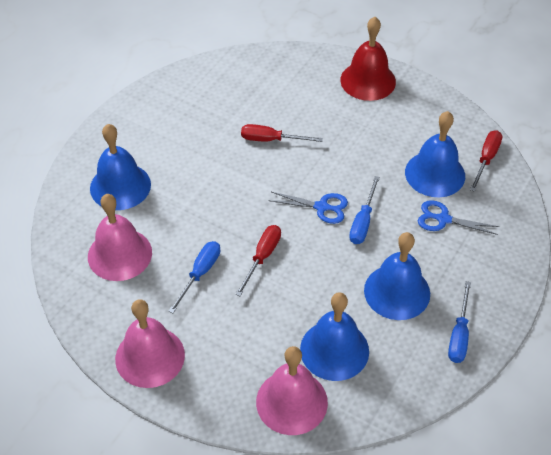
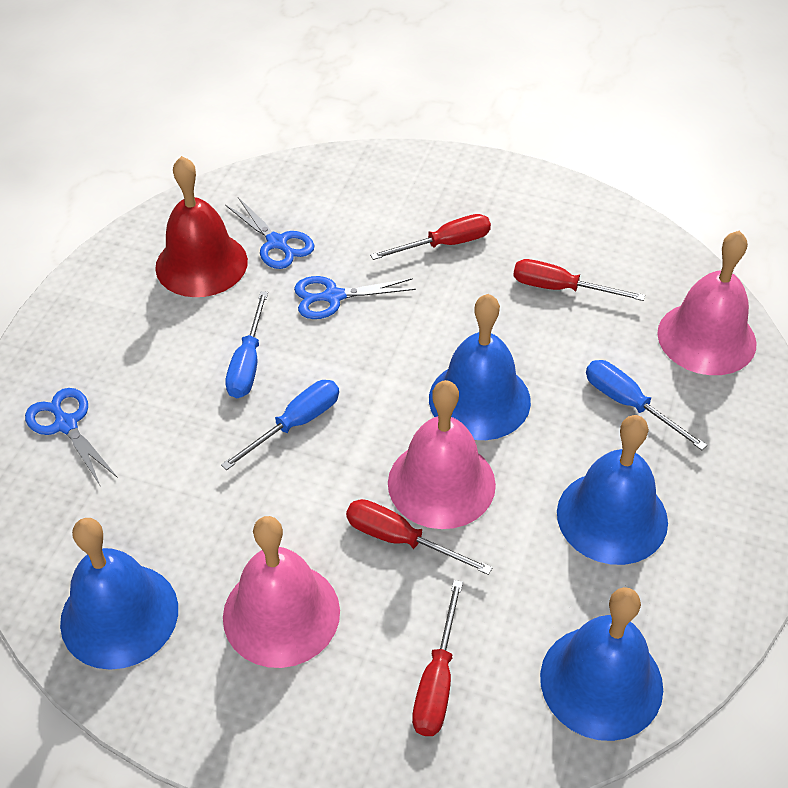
blue scissors: 2 -> 3
red screwdriver: 3 -> 4

